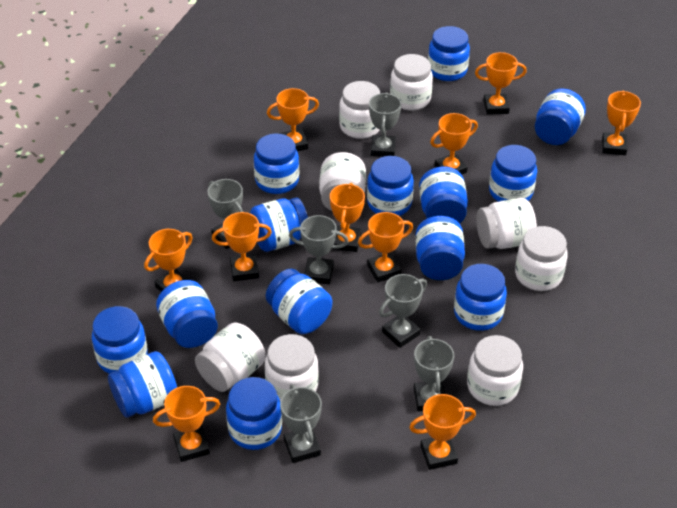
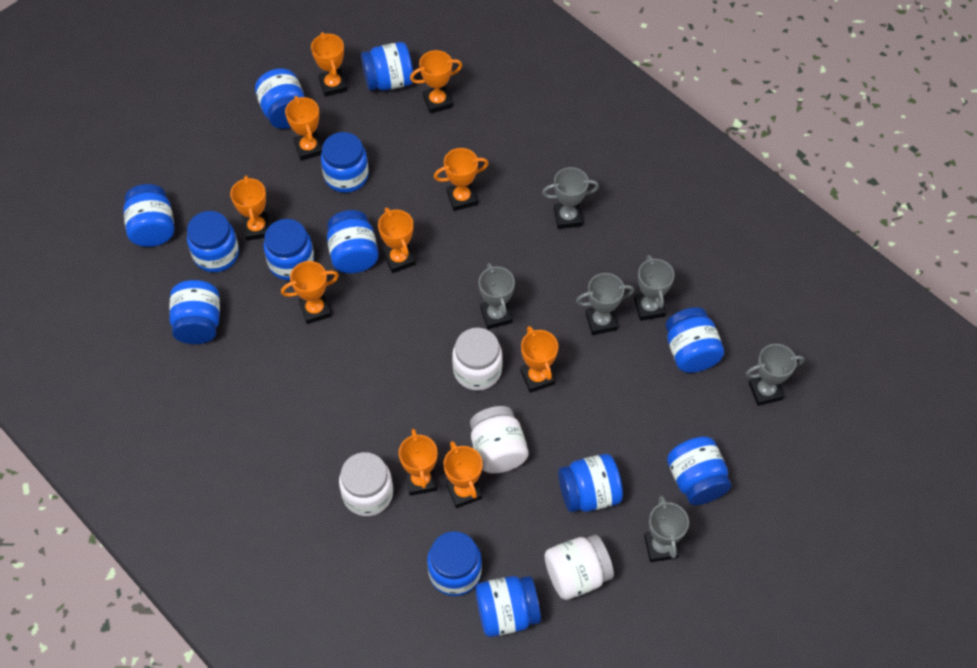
blue jar: 14 -> 13
white jar: 8 -> 4

